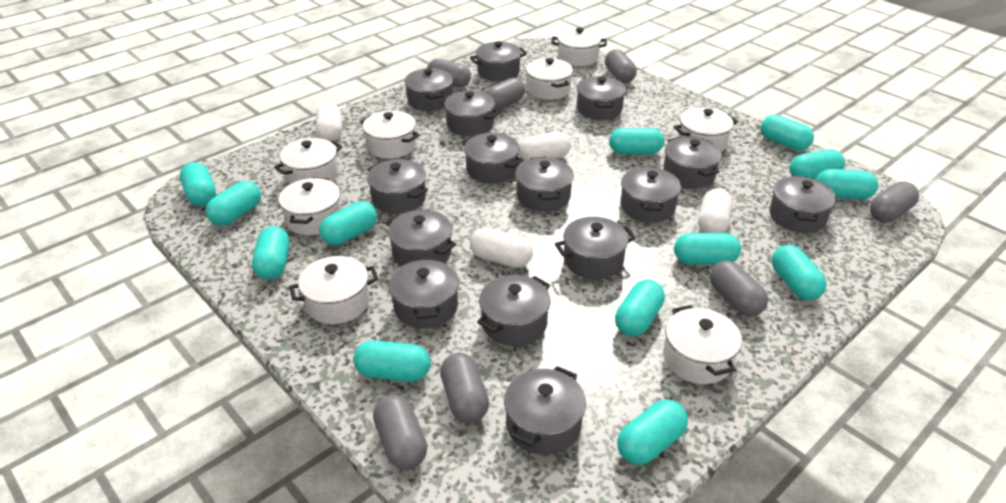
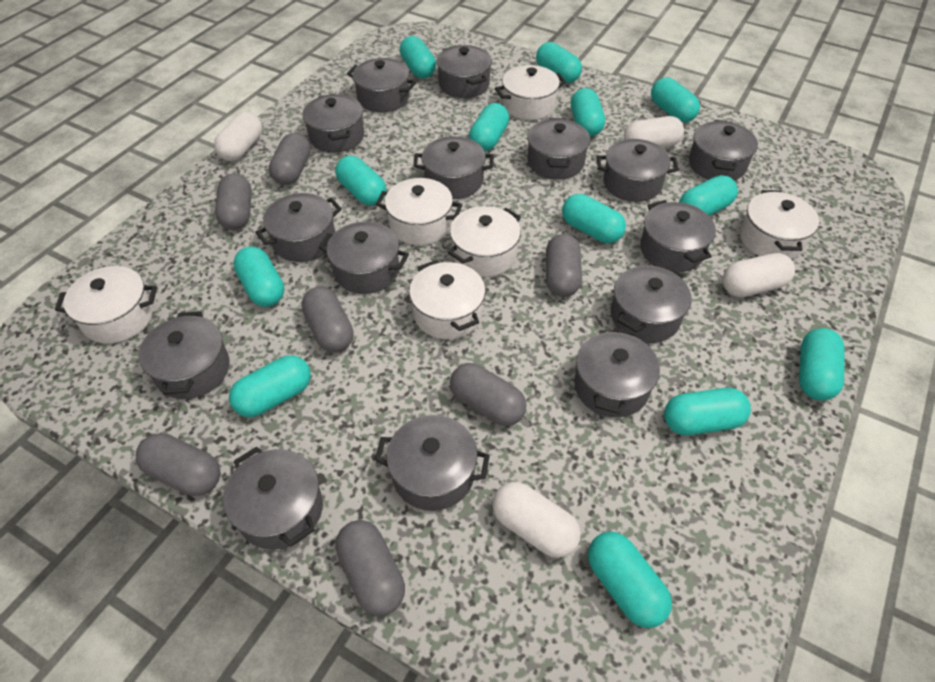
white pot: 8 -> 6

